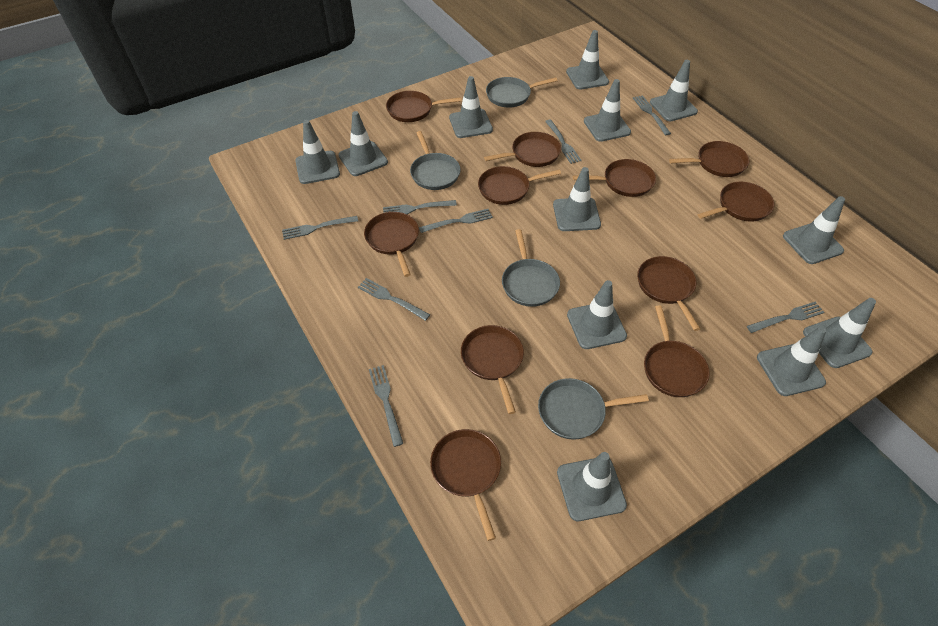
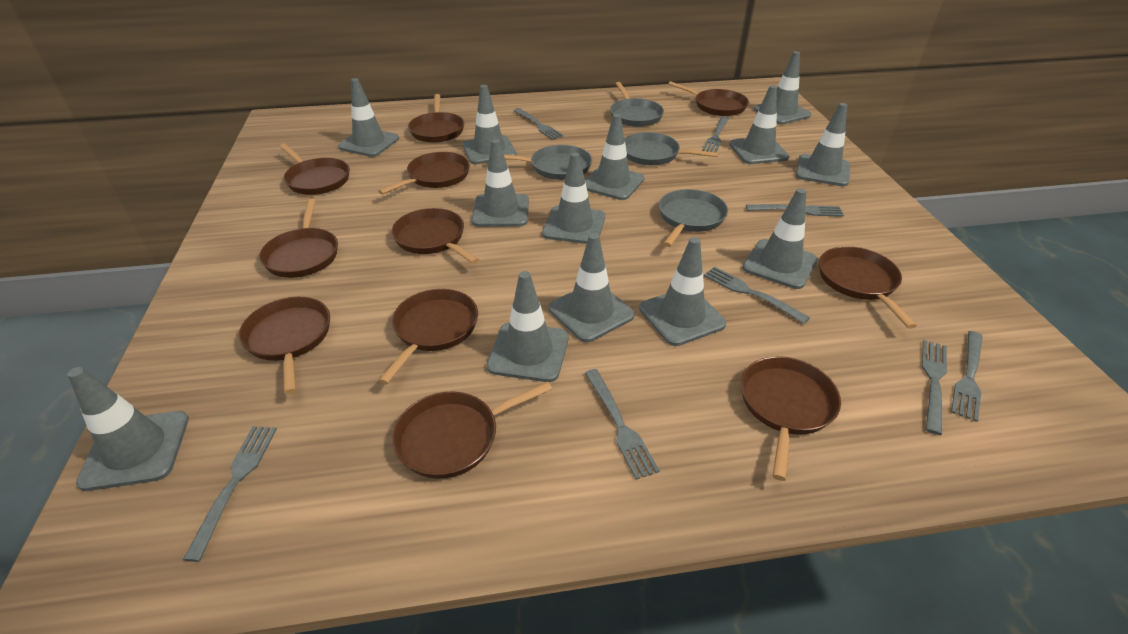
grey traffic cone: 12 -> 13

